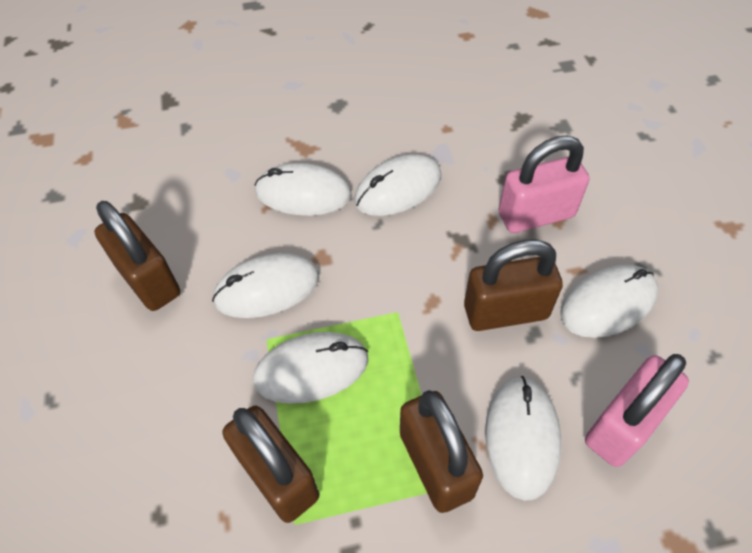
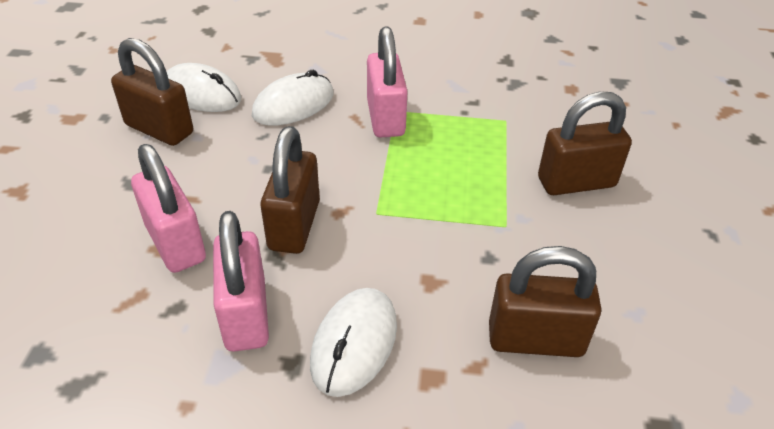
pink padlock: 2 -> 3
white mouse: 6 -> 3

